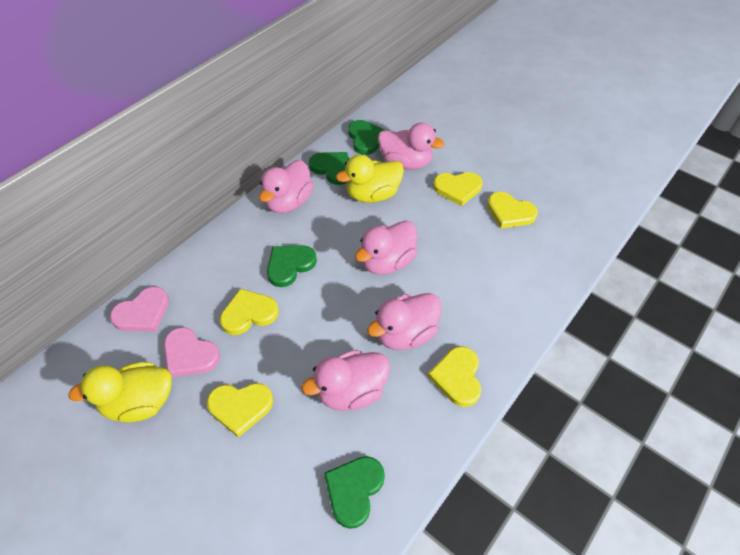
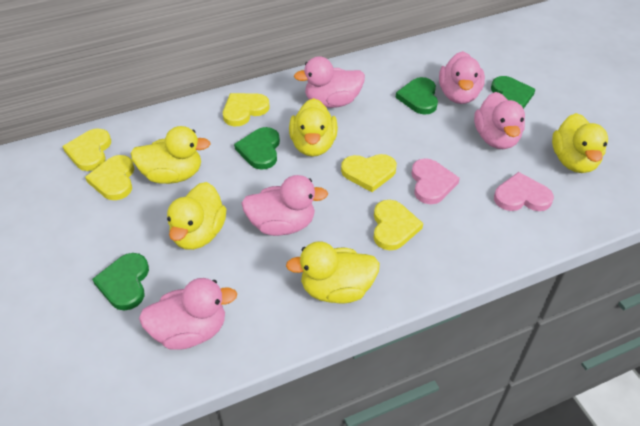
yellow duck: 2 -> 5

